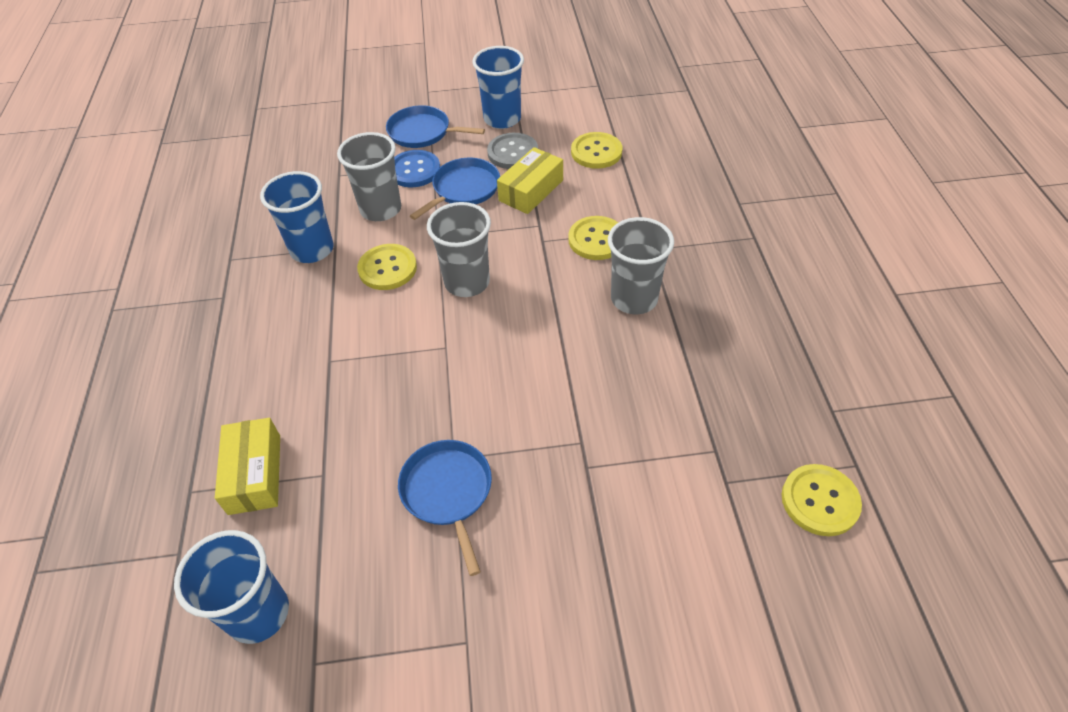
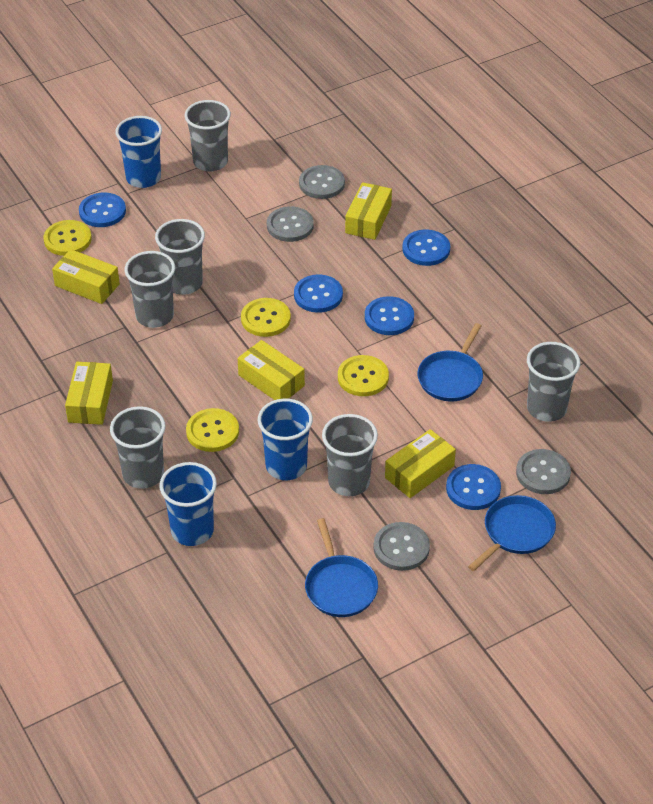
blue button: 1 -> 5
grey button: 1 -> 4
grey cup: 3 -> 6
yellow box: 2 -> 5

